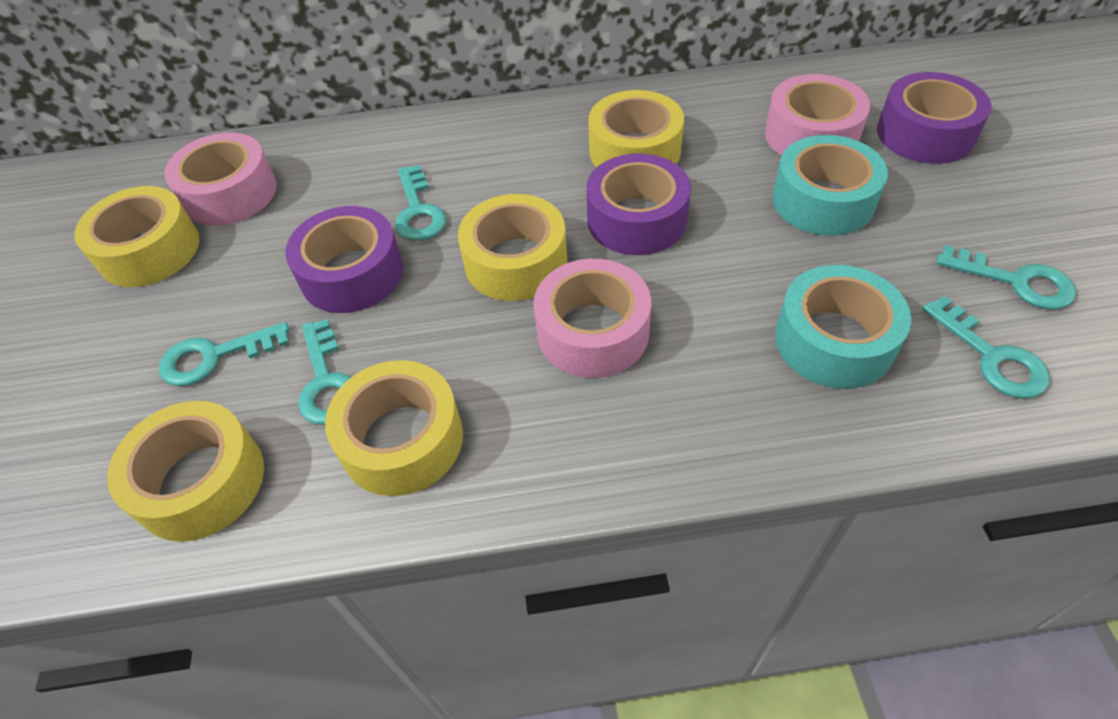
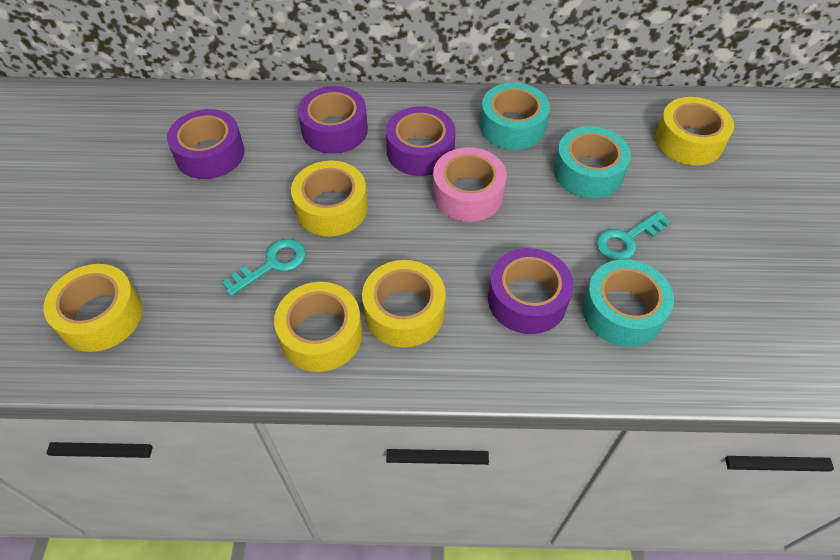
pink tape: 3 -> 1
purple tape: 3 -> 4
turquoise key: 5 -> 2
turquoise tape: 2 -> 3

